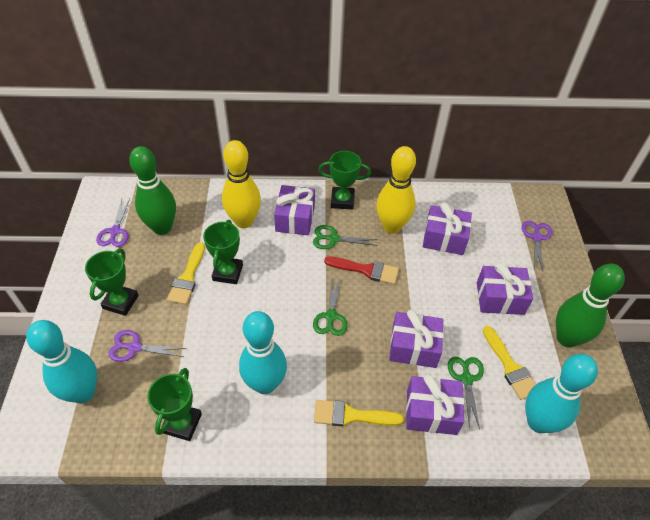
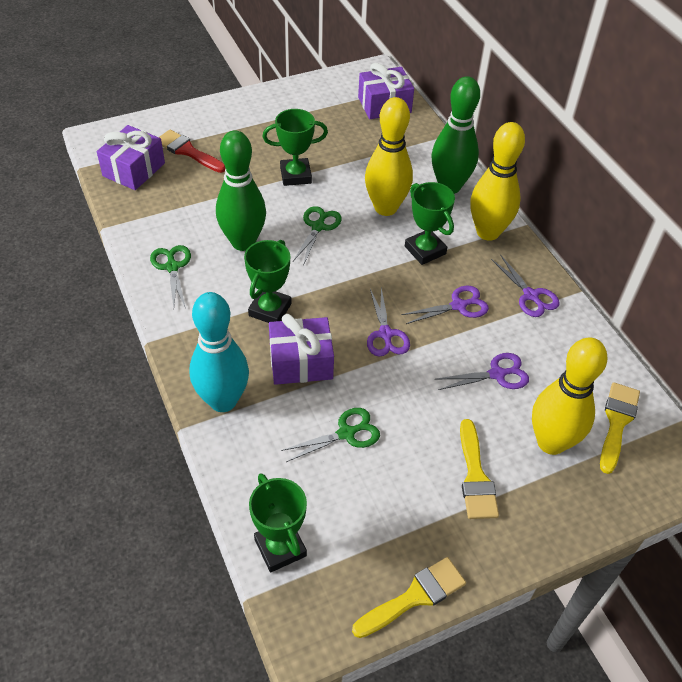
purple gift: 5 -> 3
purple scissors: 3 -> 4
turquoise bowling pin: 3 -> 1
yellow bowling pin: 2 -> 3

